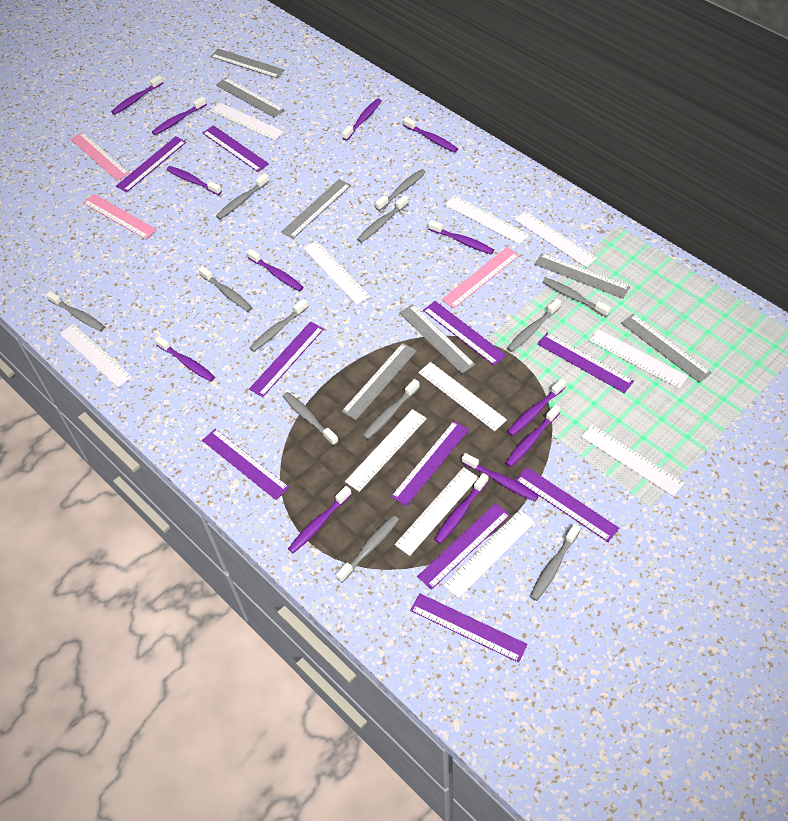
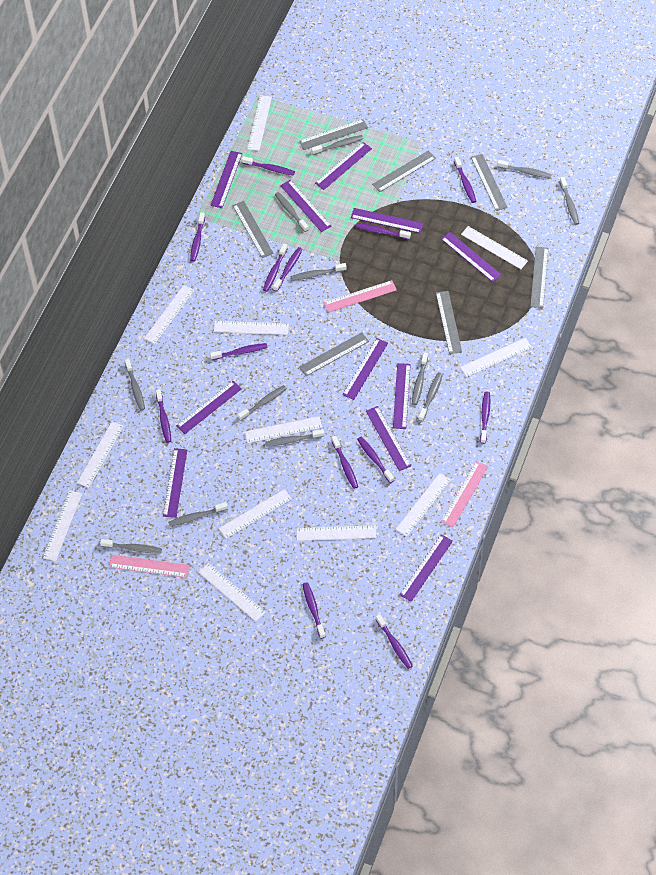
purple ruler: 10 -> 11
white ruler: 11 -> 12

